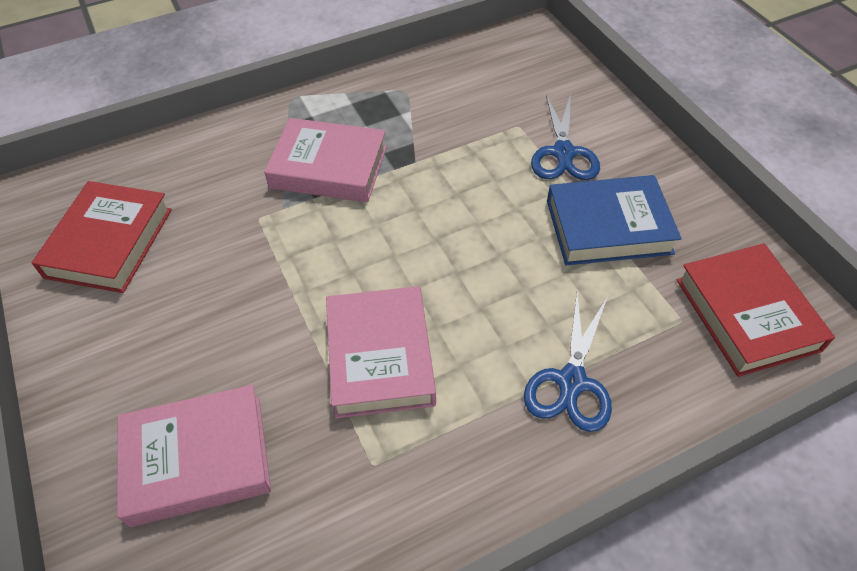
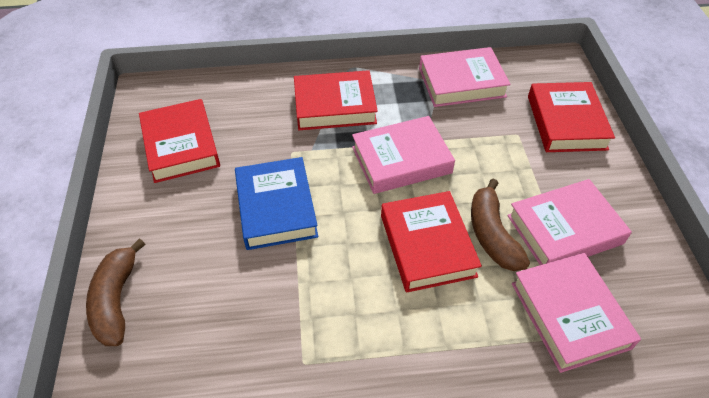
blue scissors: 2 -> 0
brown banana: 0 -> 2
pink book: 3 -> 4
red book: 2 -> 4

